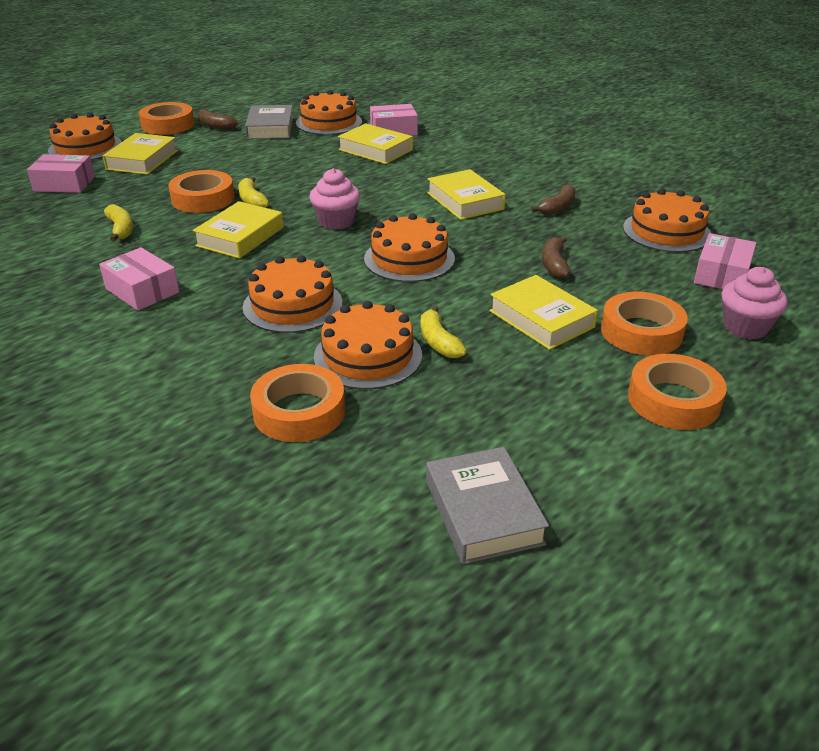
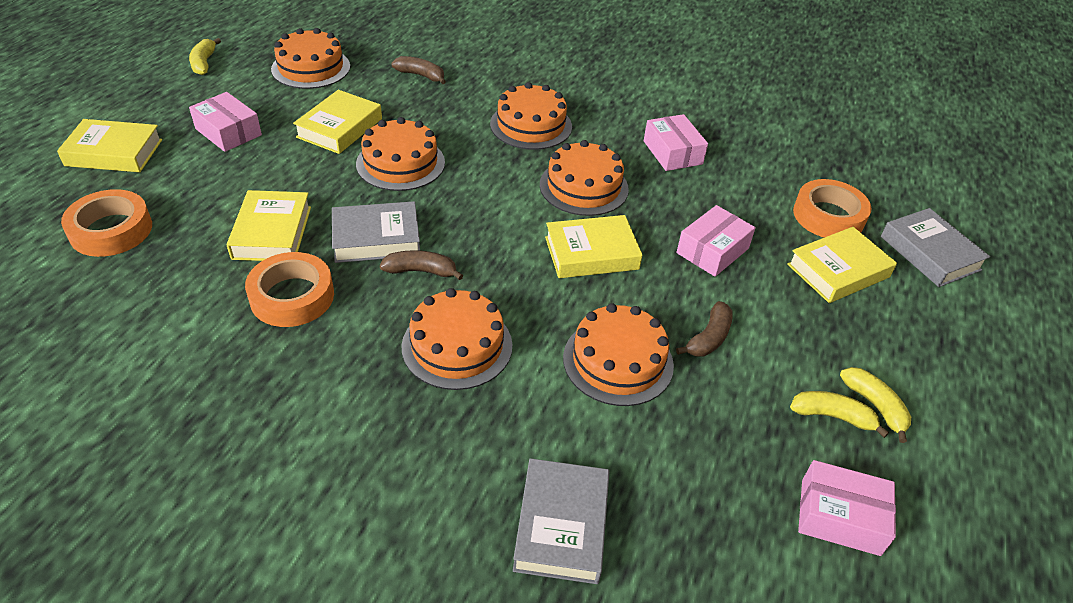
grey book: 2 -> 3
orange tape: 5 -> 3
pink cupcake: 2 -> 0

